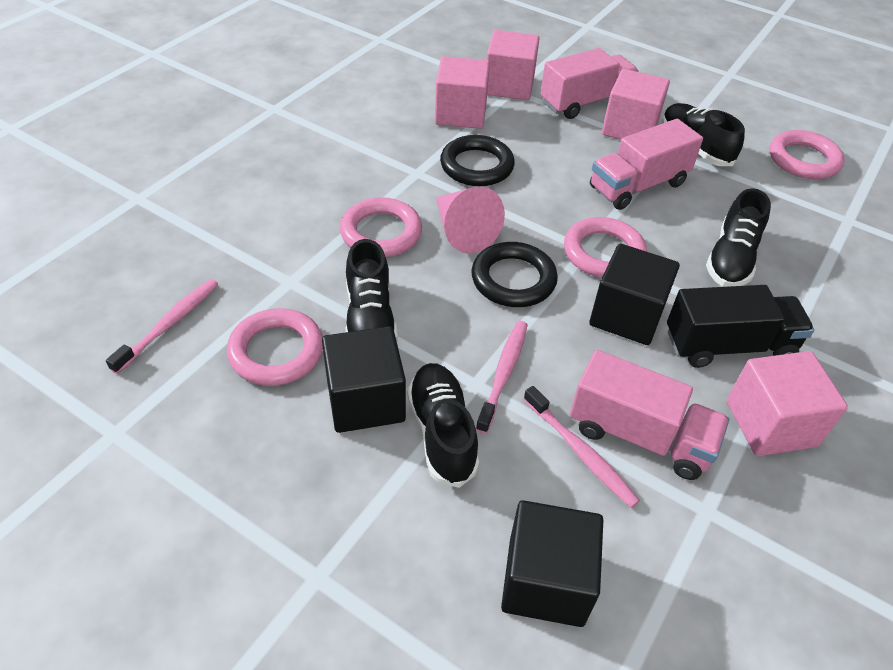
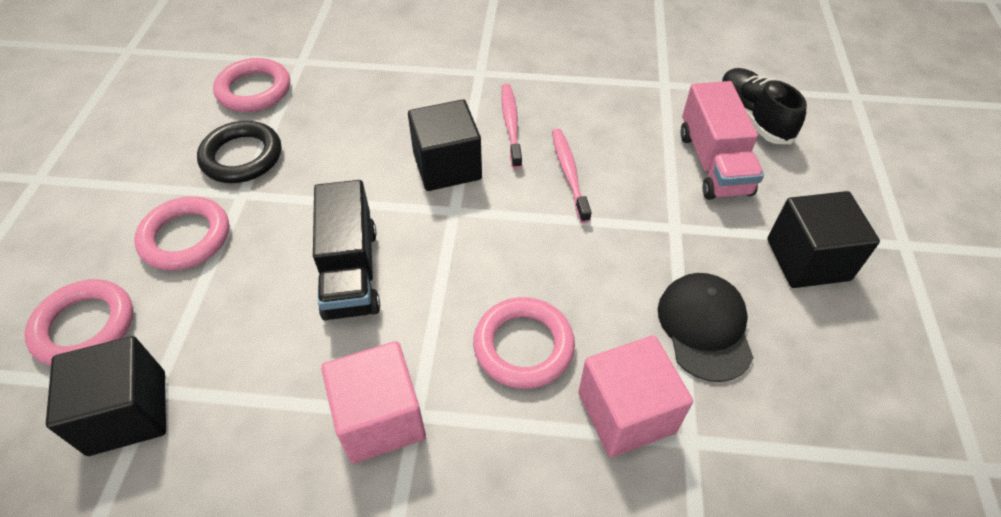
black cap: 0 -> 1
black ring: 2 -> 1
black shoe: 4 -> 1
pink cone: 1 -> 0
pink cube: 4 -> 2
pink toothbrush: 3 -> 2
pink truck: 3 -> 1

